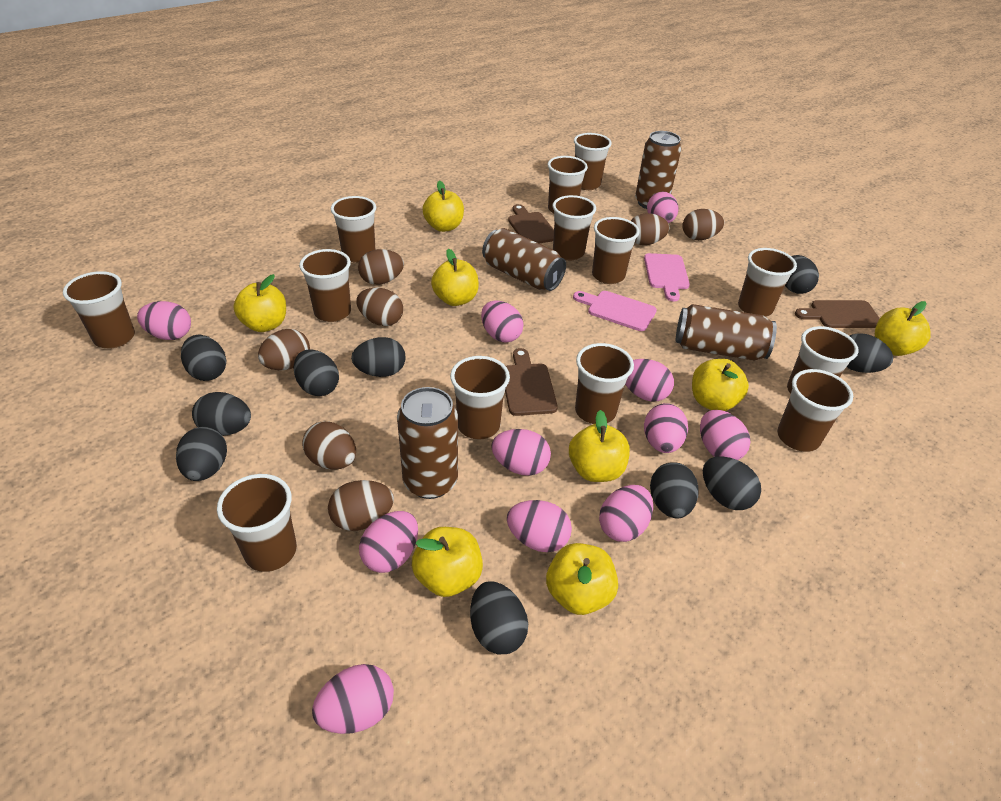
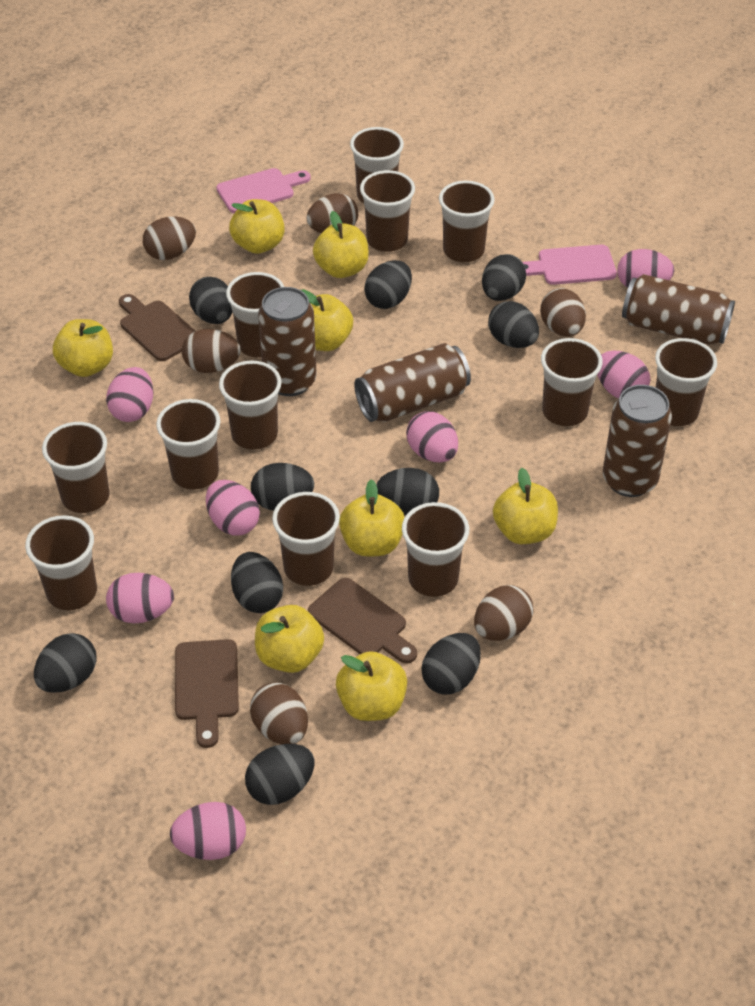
brown cup: 13 -> 12
brown egg: 7 -> 6
pink egg: 11 -> 7

